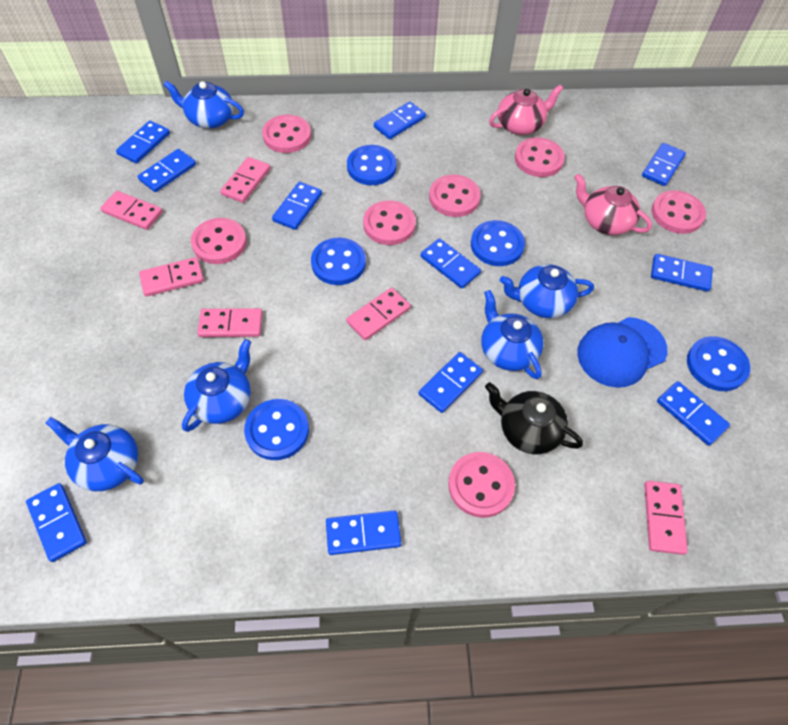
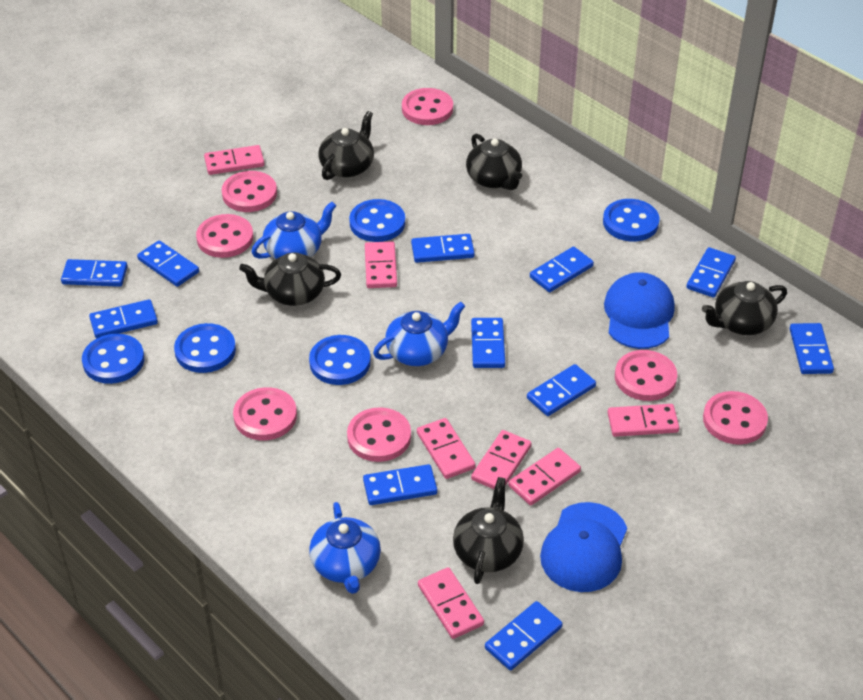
black teapot: 1 -> 5
blue cap: 1 -> 2
blue teapot: 5 -> 3
pink domino: 6 -> 7
pink teapot: 2 -> 0

